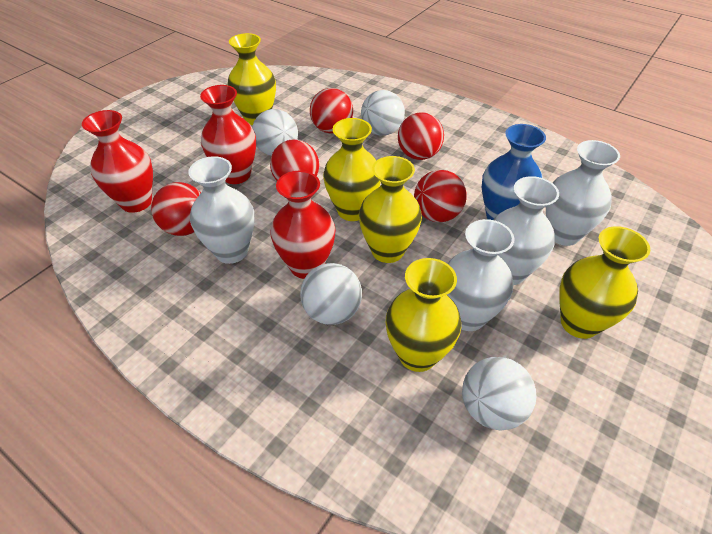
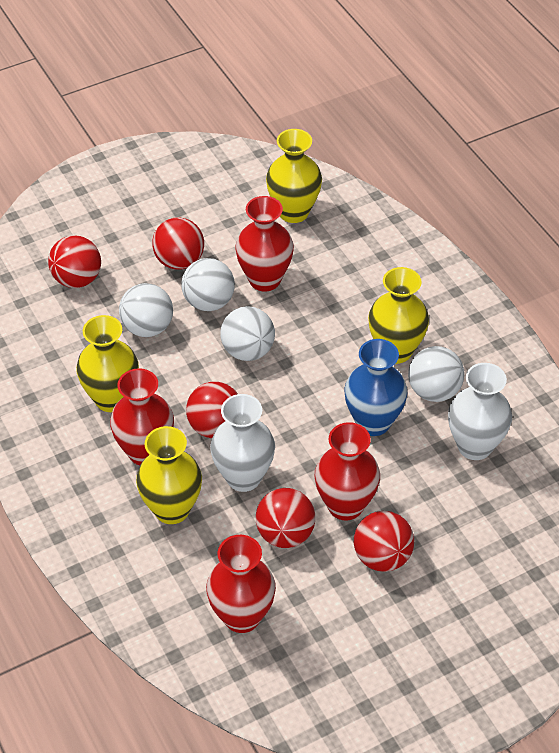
red vase: 3 -> 4
white vase: 4 -> 2
yellow vase: 5 -> 4

